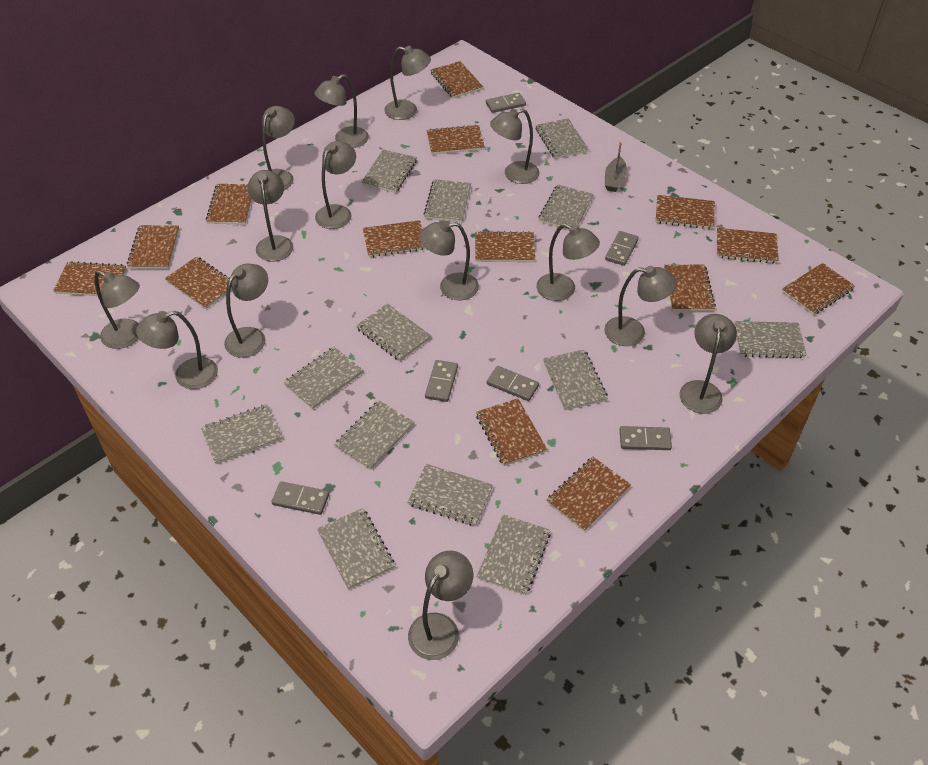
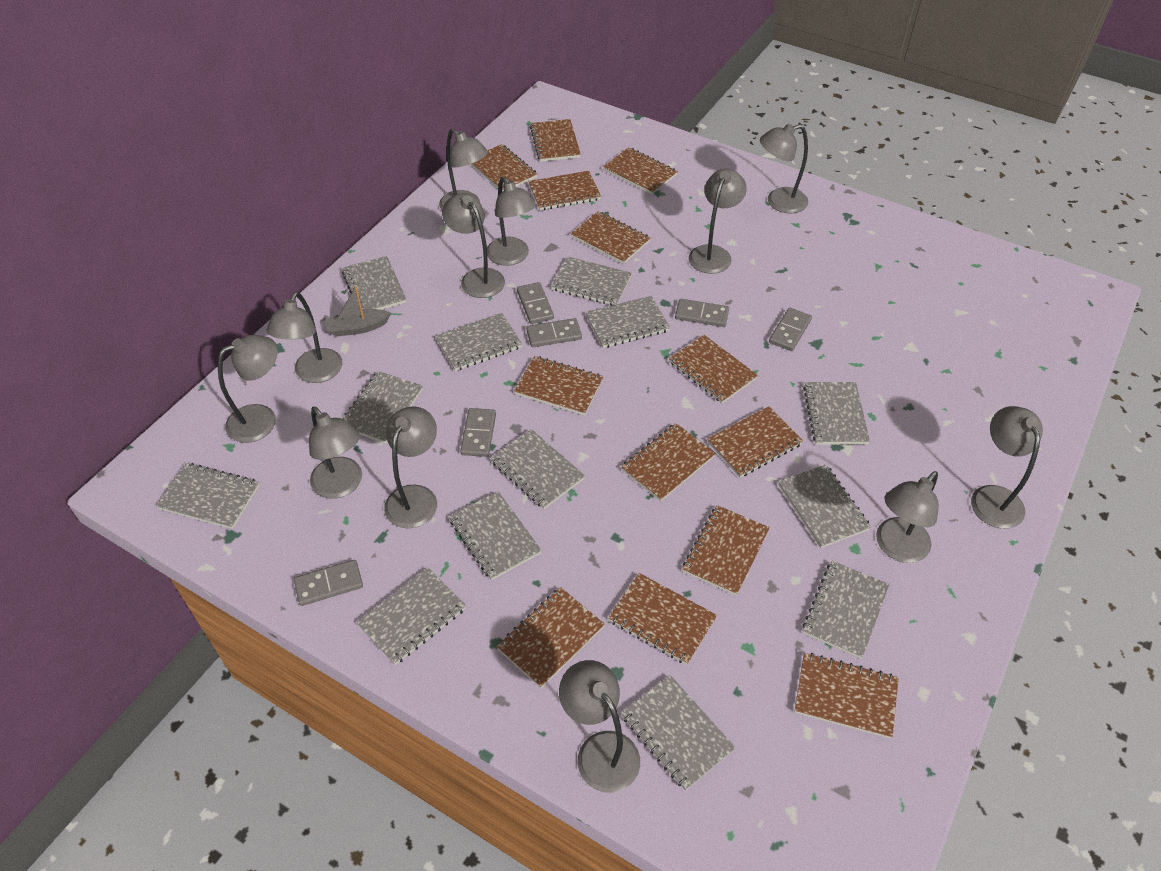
brown notebook: 14 -> 13
grey lamp: 14 -> 12

